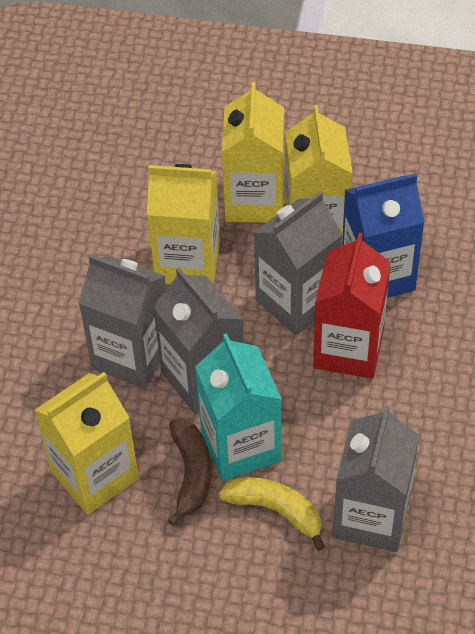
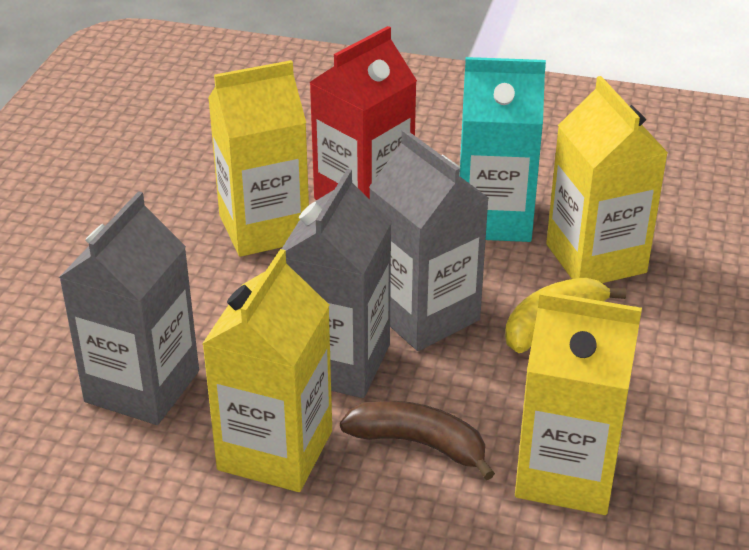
blue carton: 1 -> 0
grey carton: 4 -> 3

